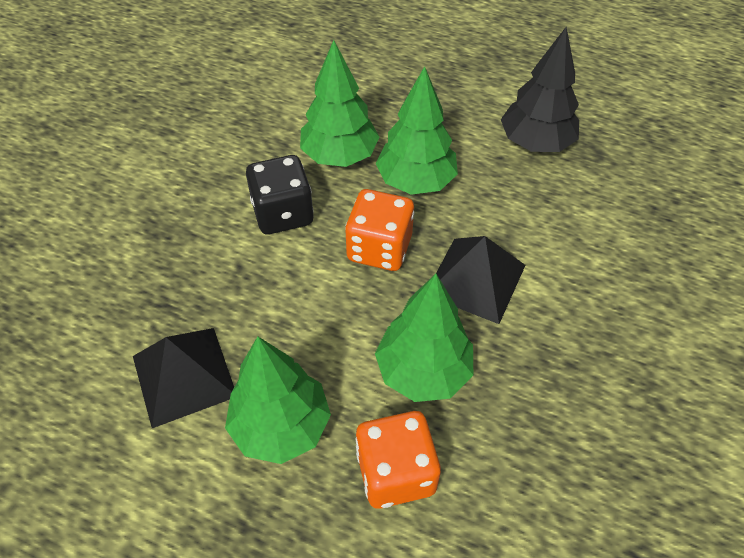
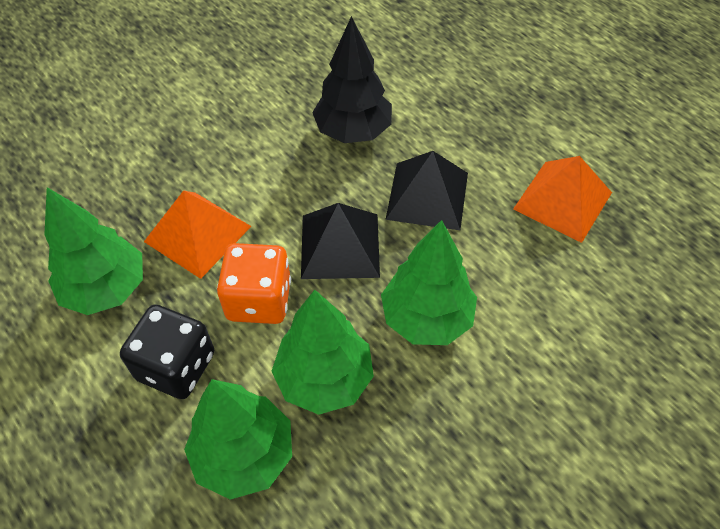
orange dice: 2 -> 1
orange pyramid: 0 -> 2

